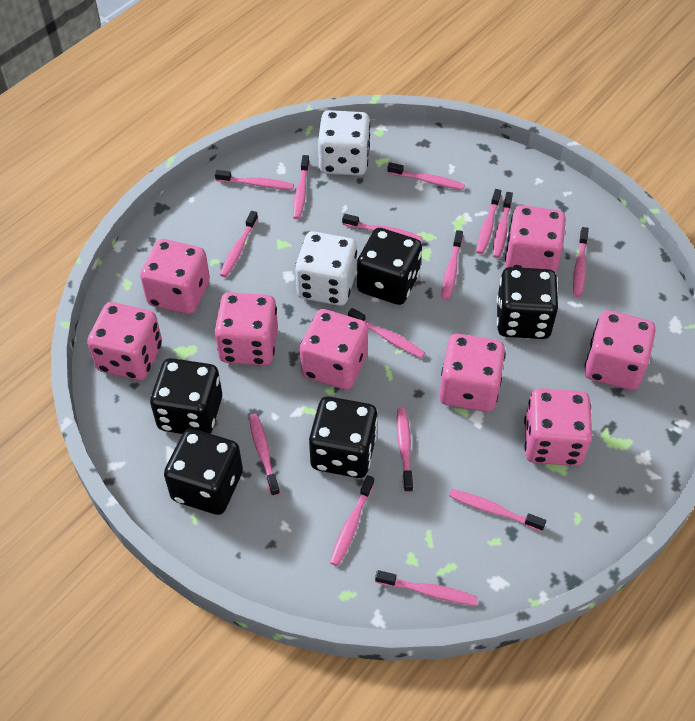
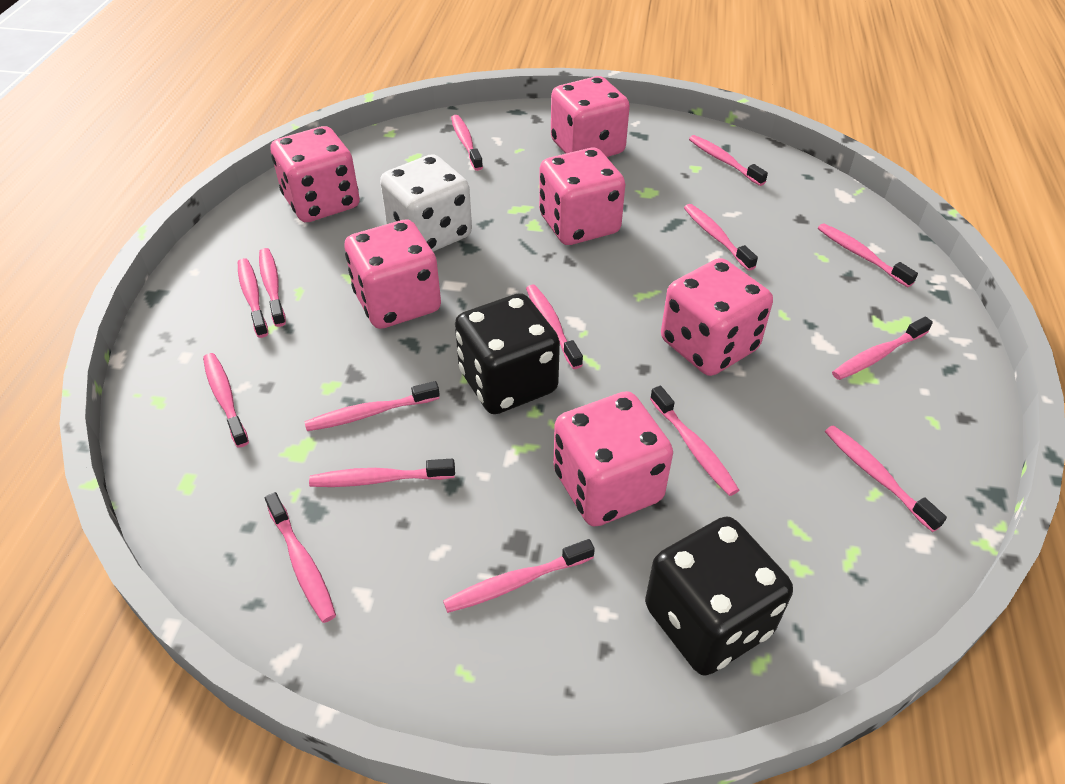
black dice: 5 -> 2
pink dice: 8 -> 6
white dice: 2 -> 1

